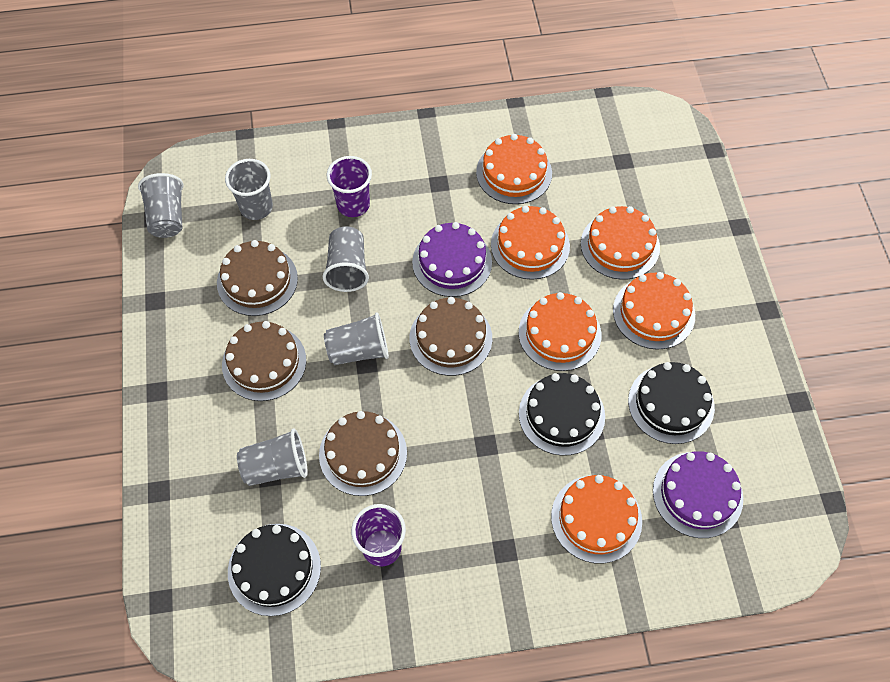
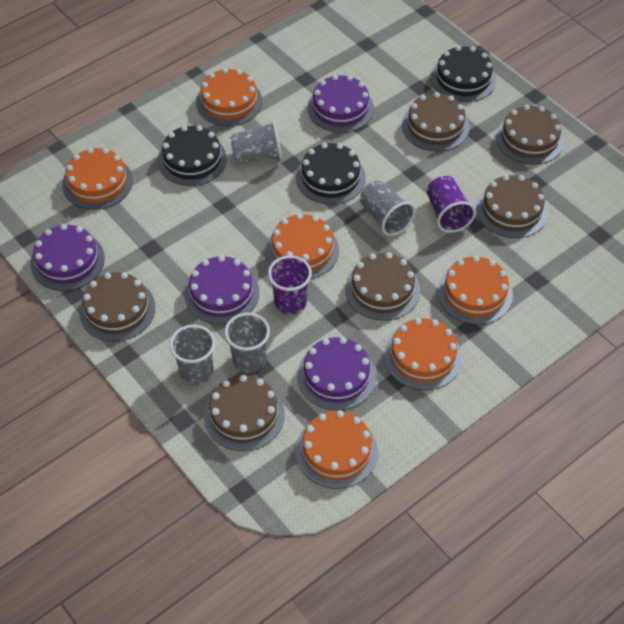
brown cake: 4 -> 6
grey cup: 5 -> 4
purple cake: 2 -> 4

